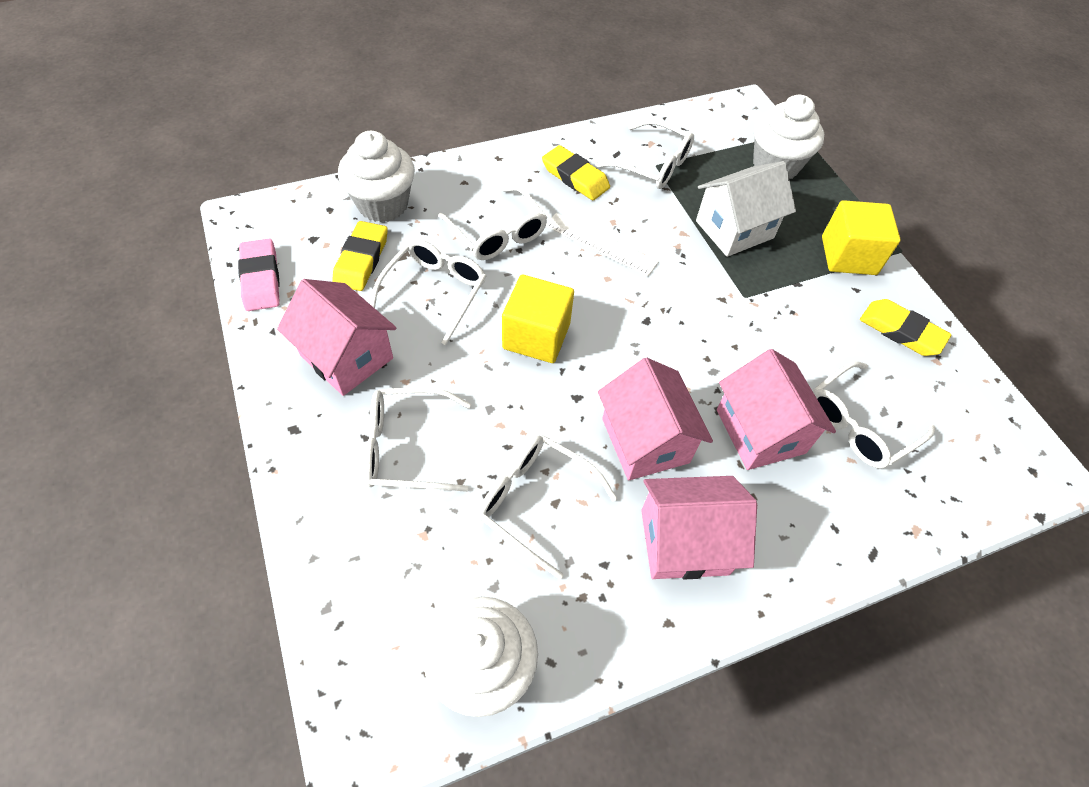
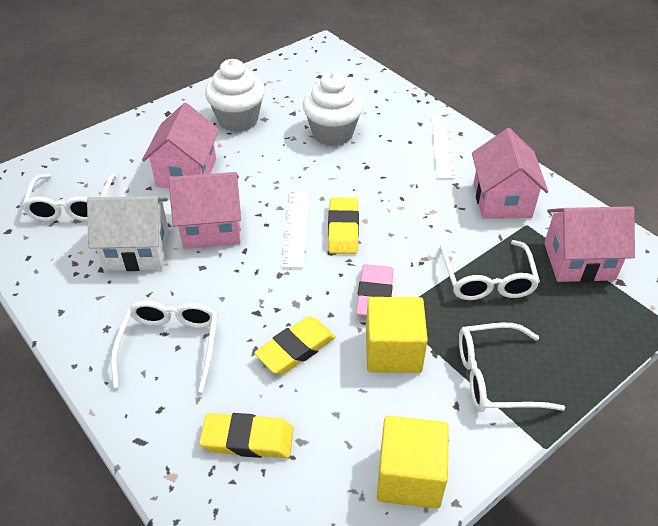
white cupcake: 3 -> 2
white glasses: 6 -> 4
white ruler: 1 -> 2

